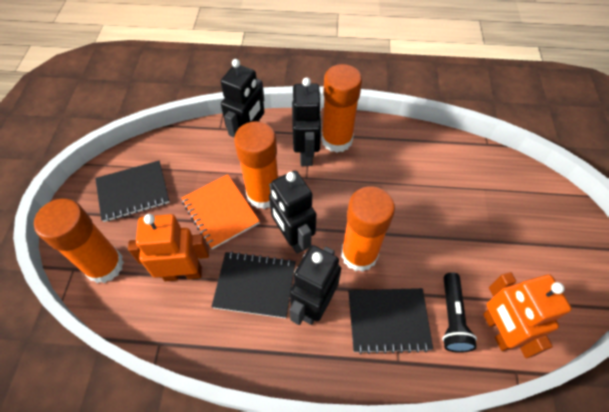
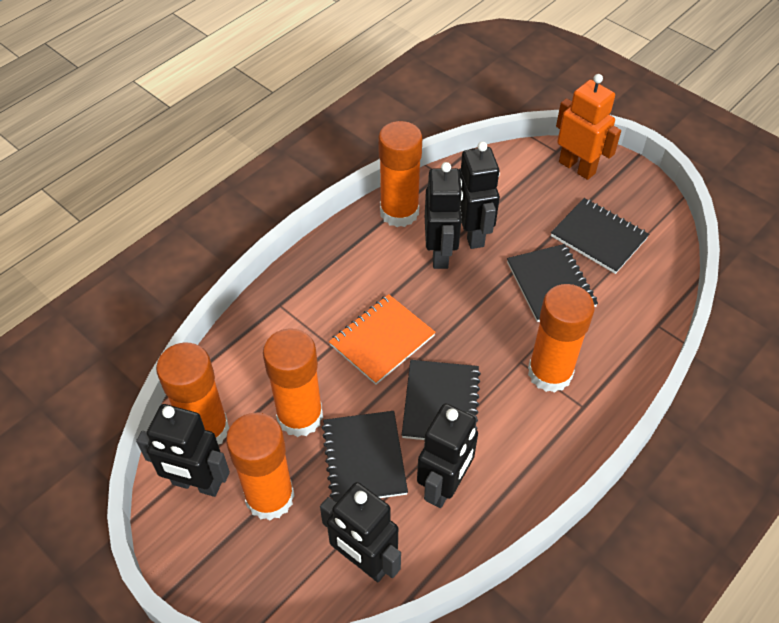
black flashlight: 1 -> 0
black notebook: 3 -> 4
black robot: 4 -> 5
orange glue stick: 4 -> 5
orange robot: 2 -> 1

